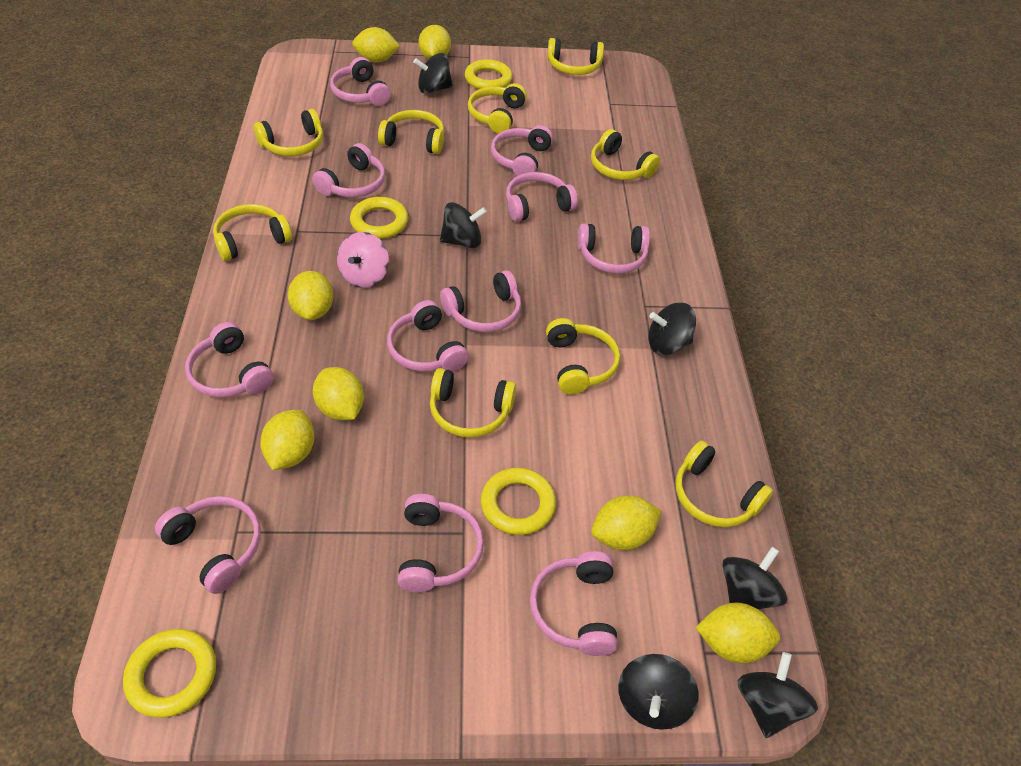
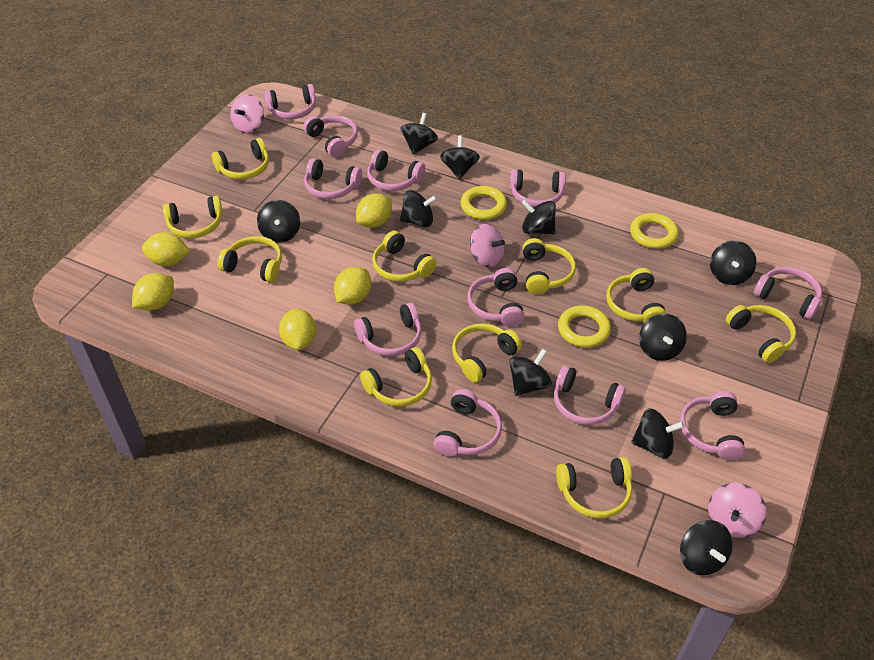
black spinning top: 6 -> 10
pink spinning top: 1 -> 3
yellow headphones: 9 -> 10
yellow lemon: 7 -> 5
yellow ring: 4 -> 3

